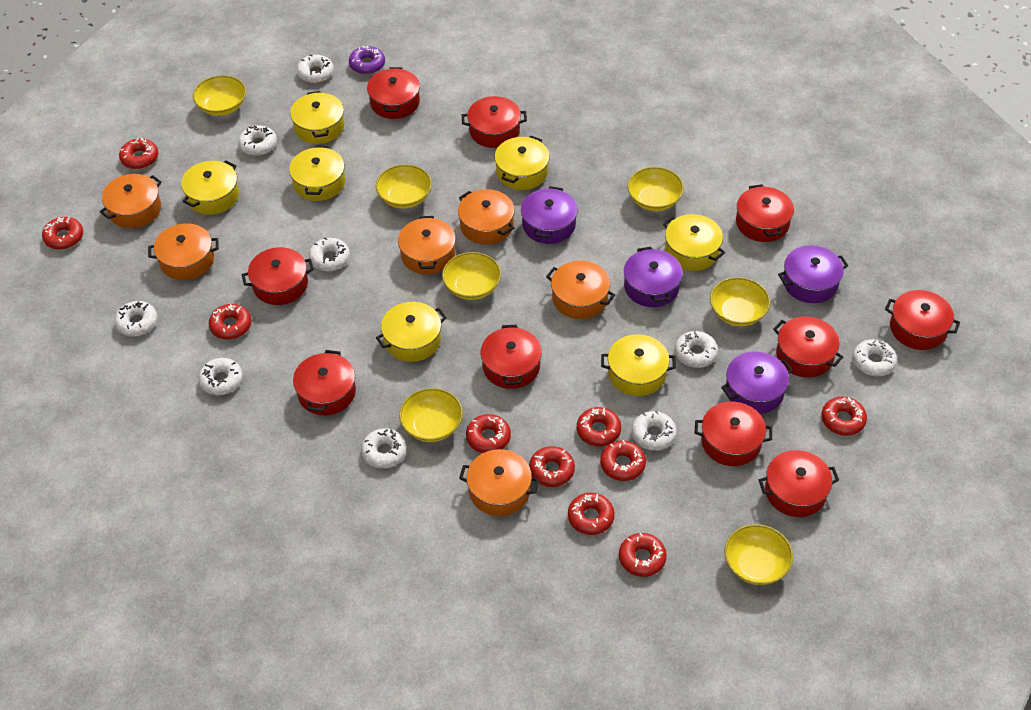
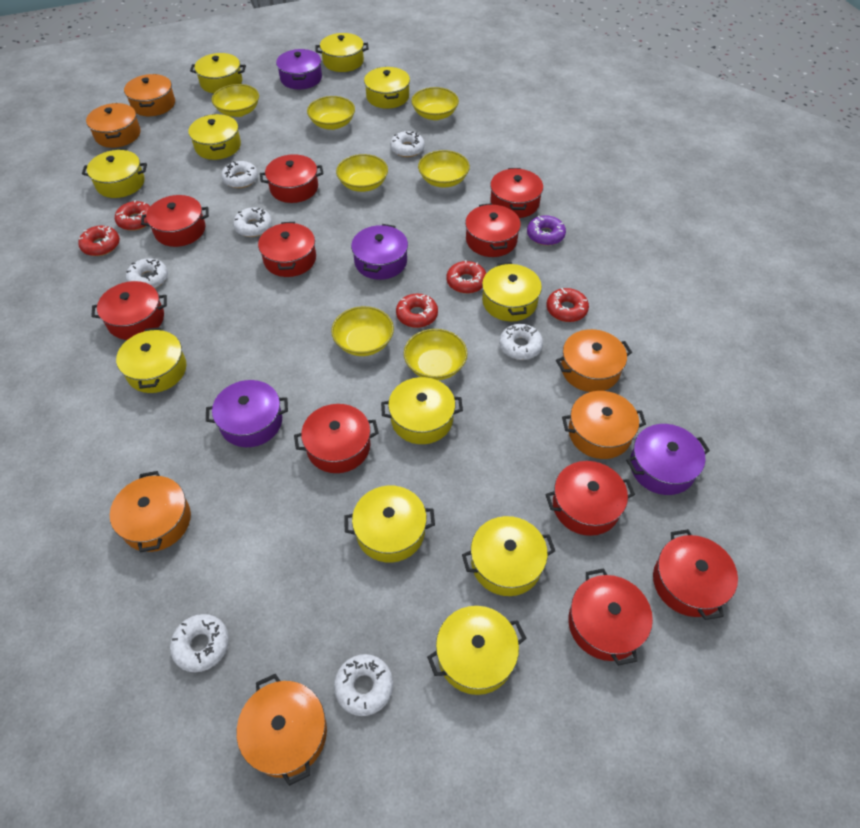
red donut: 10 -> 5
white donut: 9 -> 7
yellow pot: 7 -> 11

